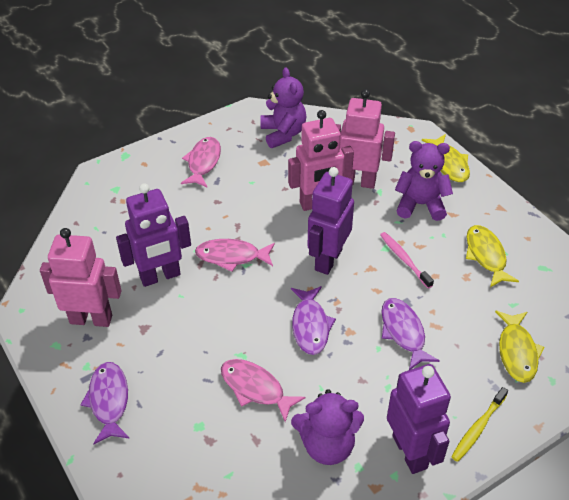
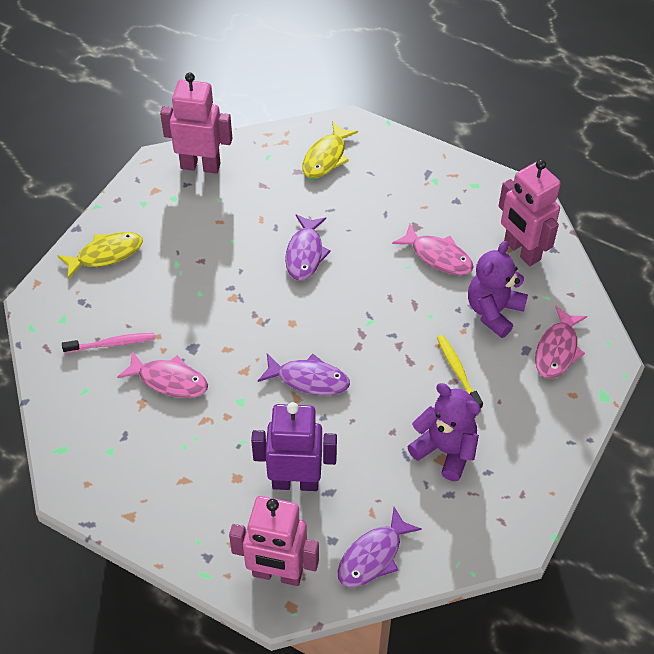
purple robot: 3 -> 1
purple teddy bear: 3 -> 2
yellow fish: 3 -> 2

